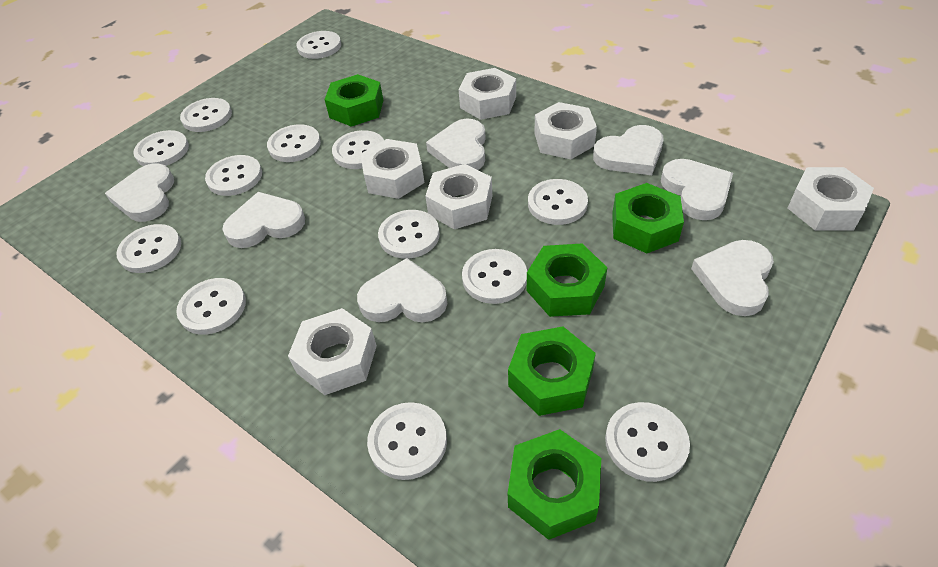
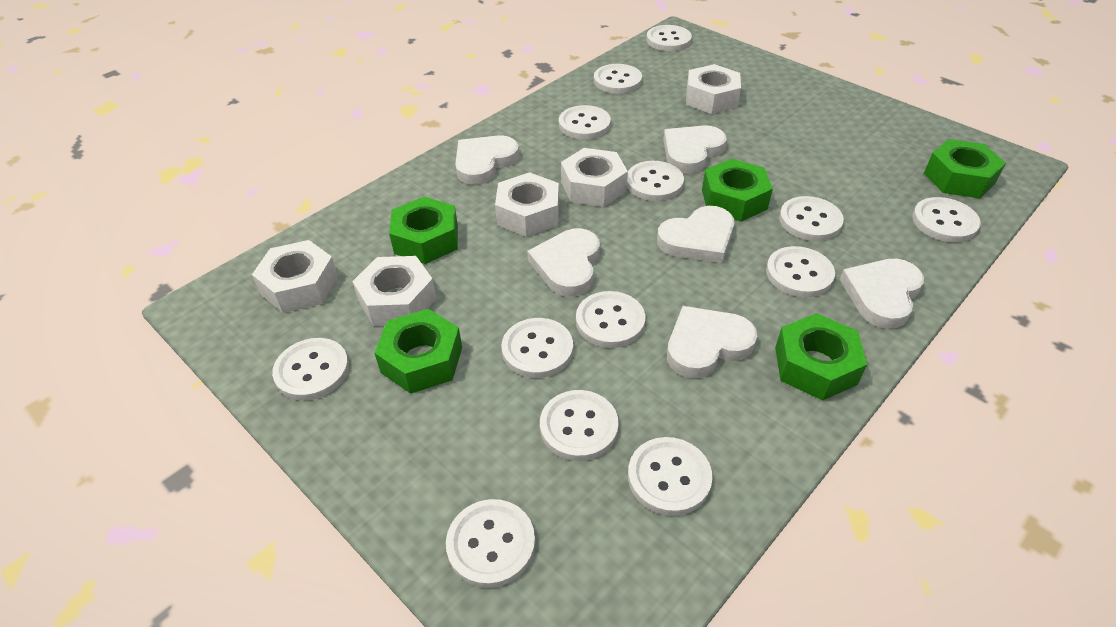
white heart: 7 -> 6
white nut: 6 -> 5

